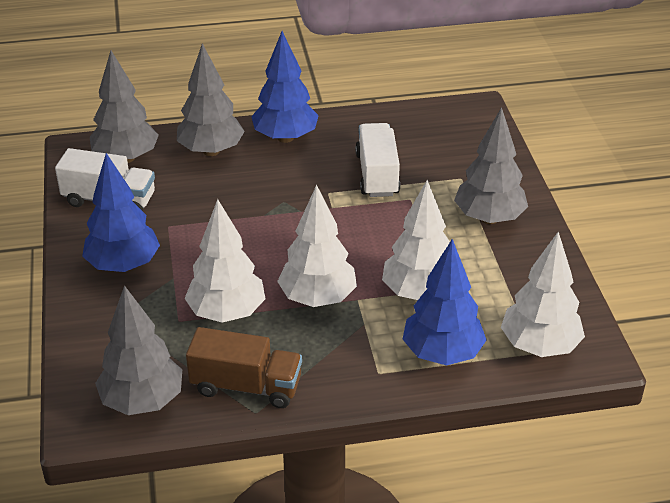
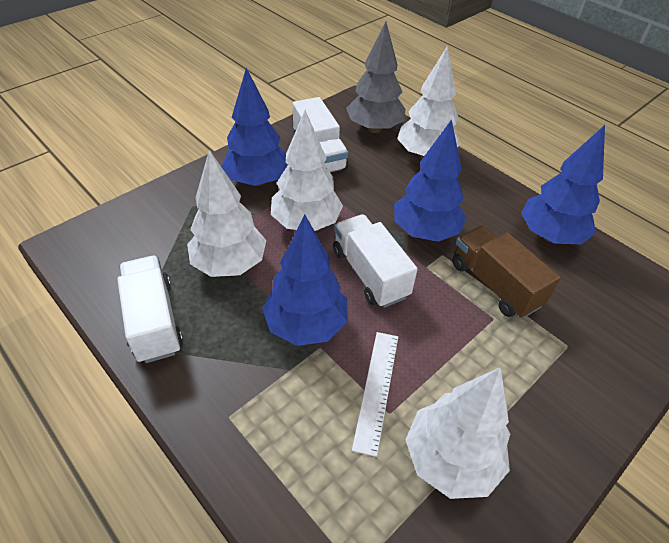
blue tree: 3 -> 4
grey tree: 4 -> 1
white ruler: 0 -> 1
white truck: 2 -> 3

